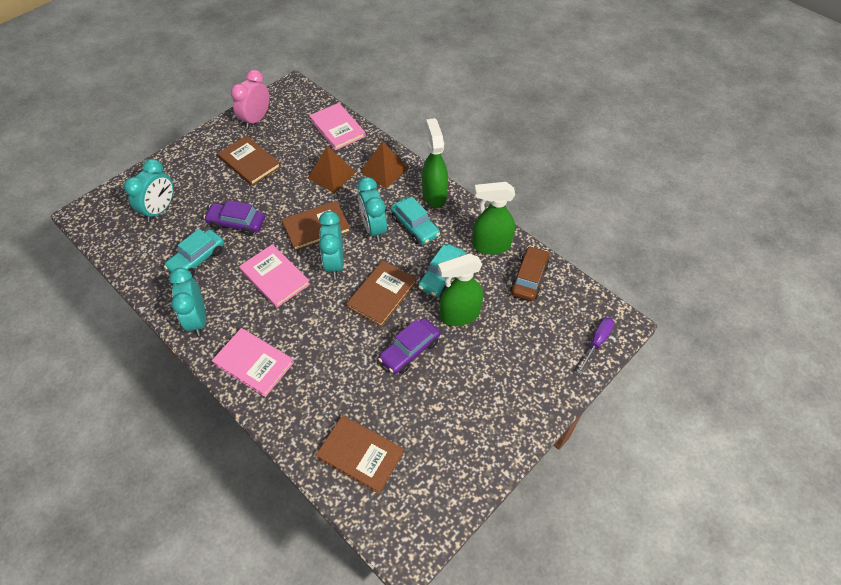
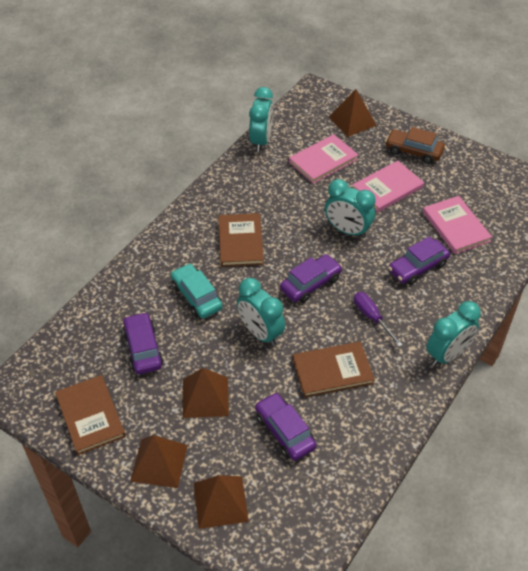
brown book: 4 -> 3
brown pyramid: 2 -> 4
green spray bottle: 3 -> 0
pink clock: 1 -> 0
purple car: 2 -> 4
turquoise car: 3 -> 1

